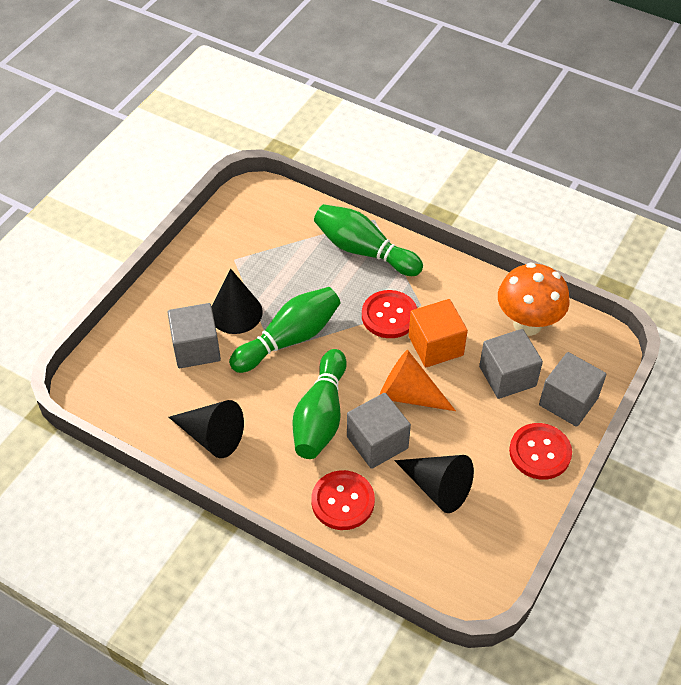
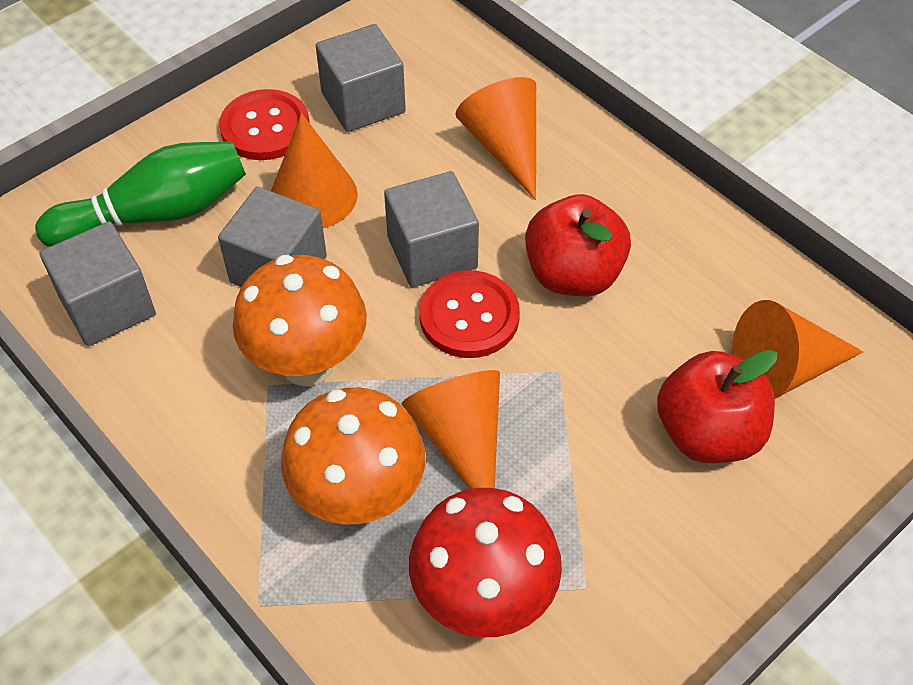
black cone: 3 -> 0
green bowling pin: 3 -> 1
orange cone: 1 -> 4
orange cube: 1 -> 0
orange mushroom: 1 -> 2
red apple: 0 -> 2
red button: 3 -> 2
red mushroom: 0 -> 1

